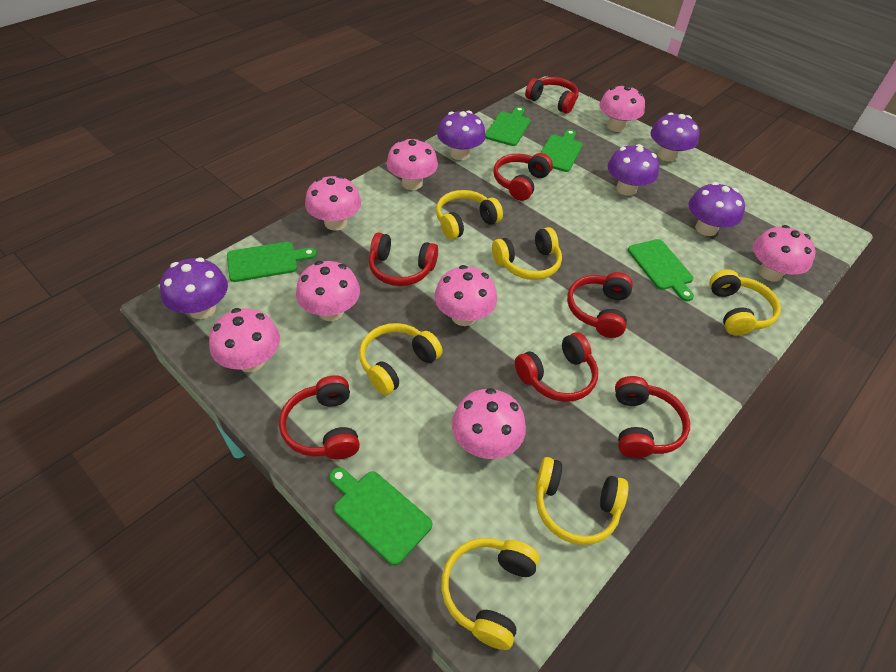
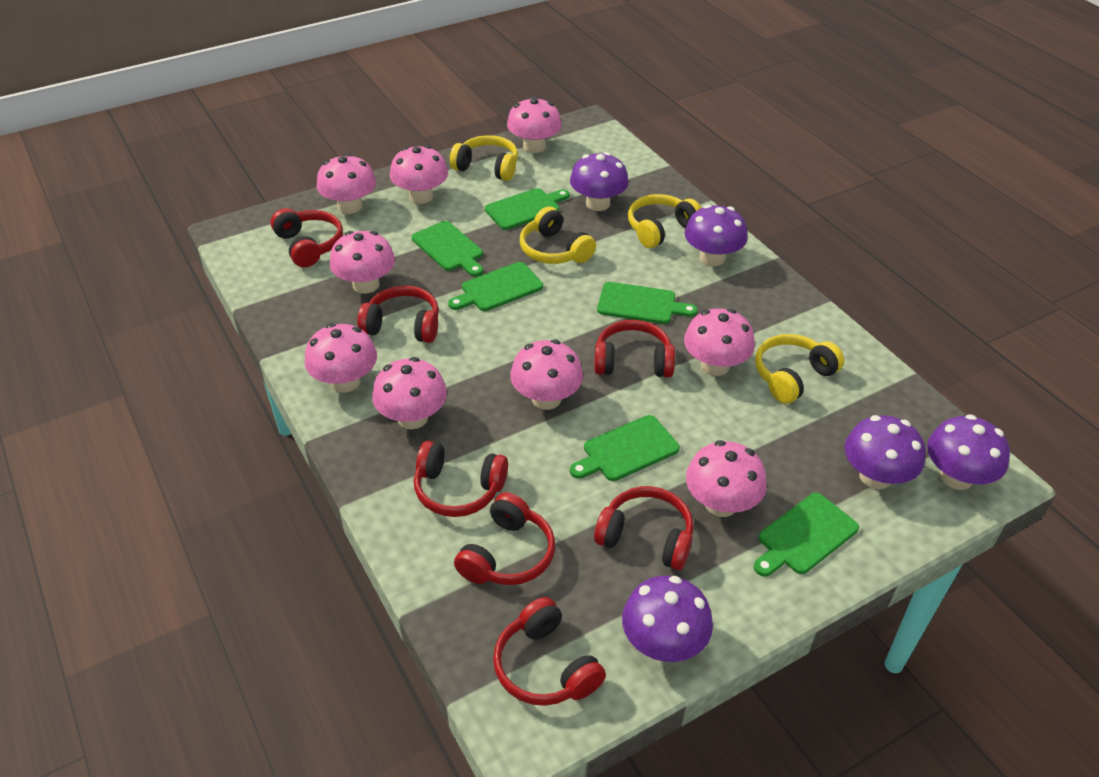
green cutting board: 5 -> 6
pink mushroom: 8 -> 9
yellow headphones: 6 -> 4

